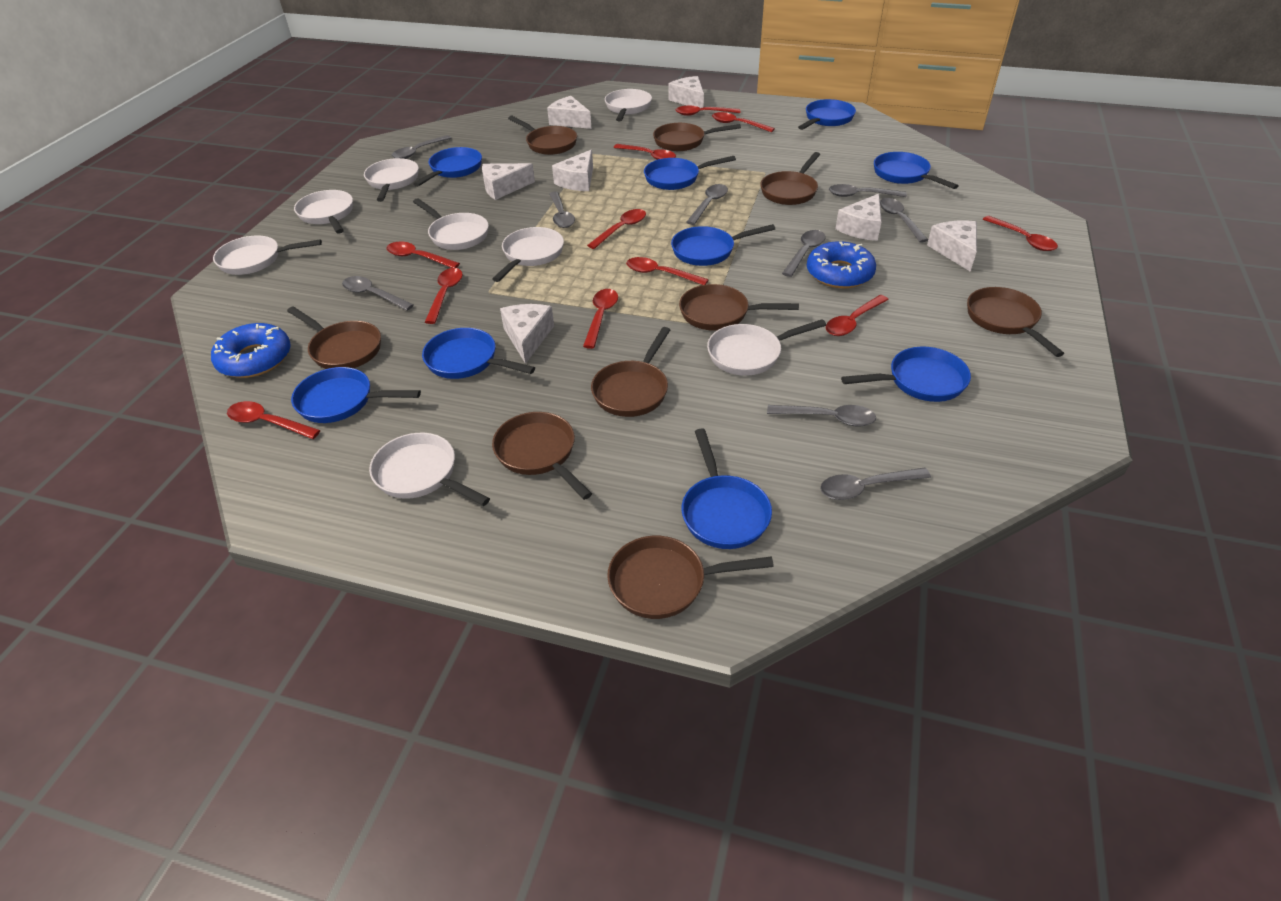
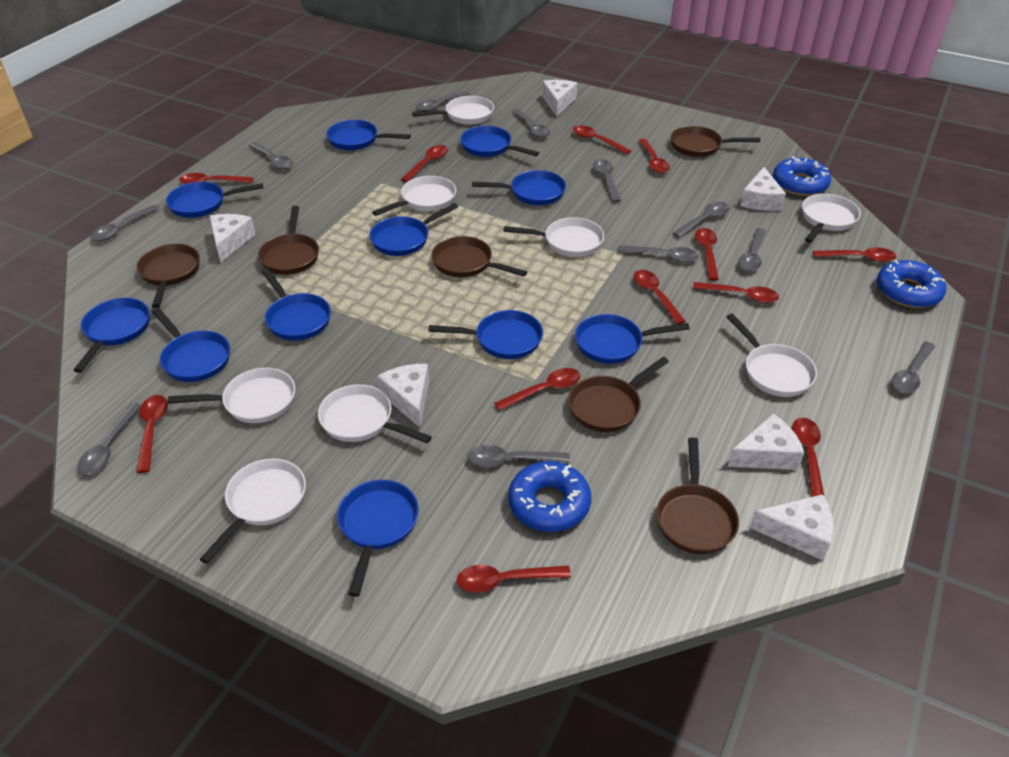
blue donut: 2 -> 3
blue pan: 9 -> 11
brown pan: 9 -> 6
grey spoon: 9 -> 11
red spoon: 11 -> 12
white cheese: 7 -> 6

